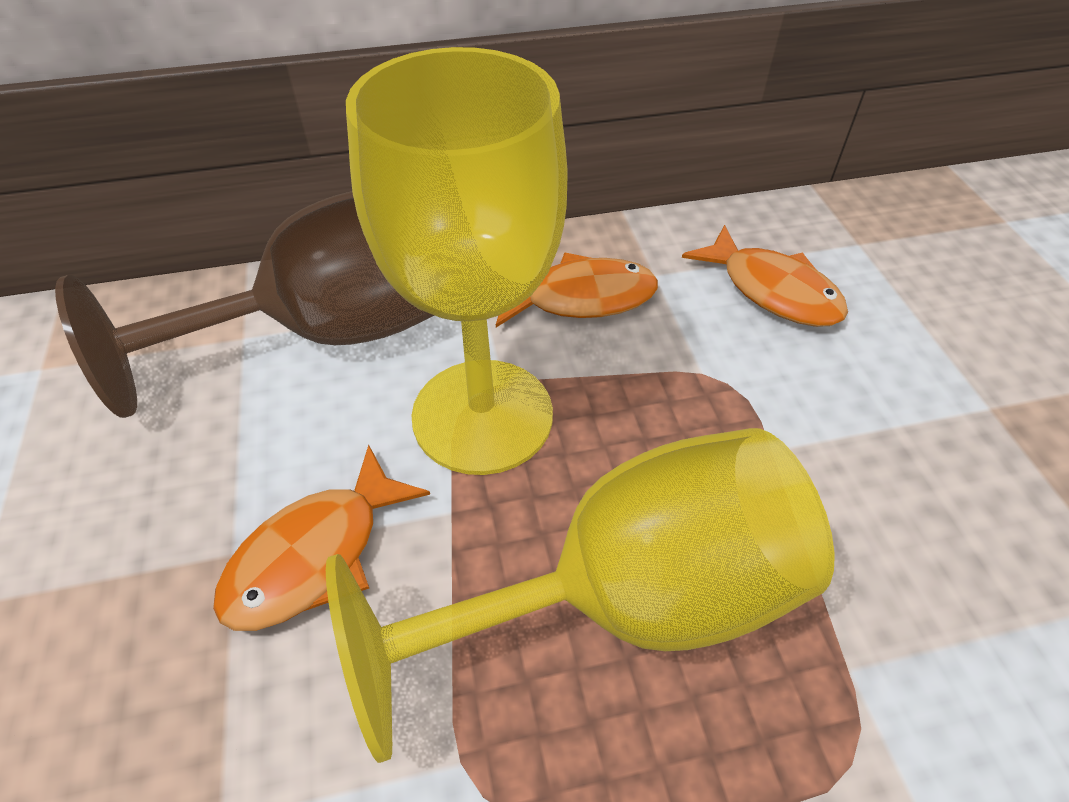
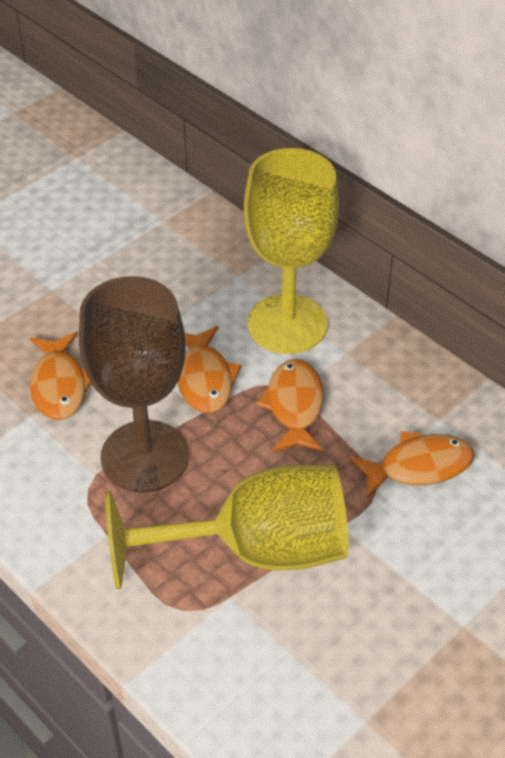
orange fish: 3 -> 4

